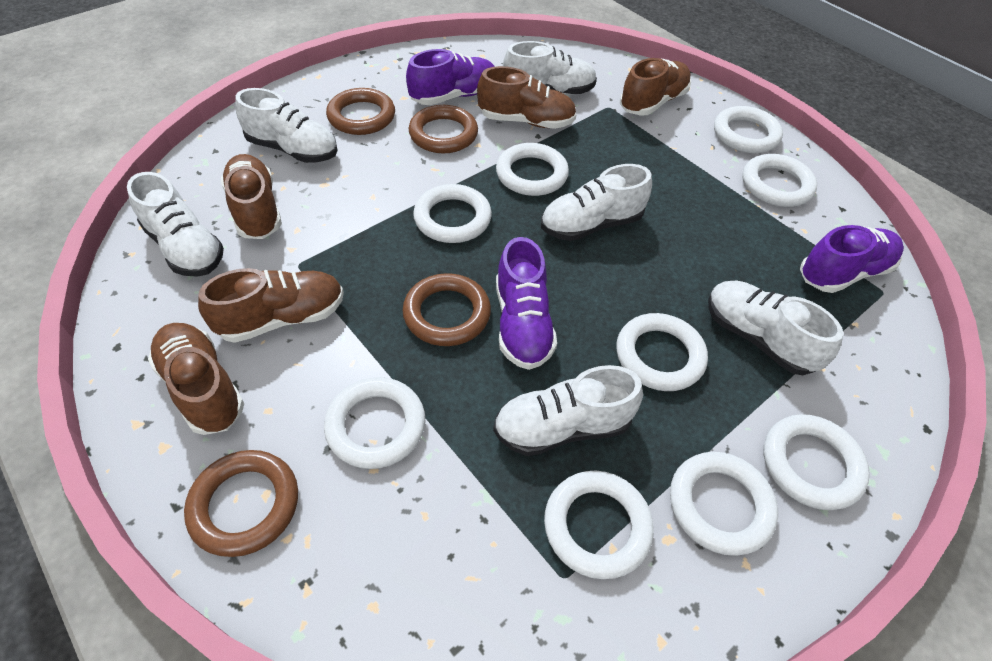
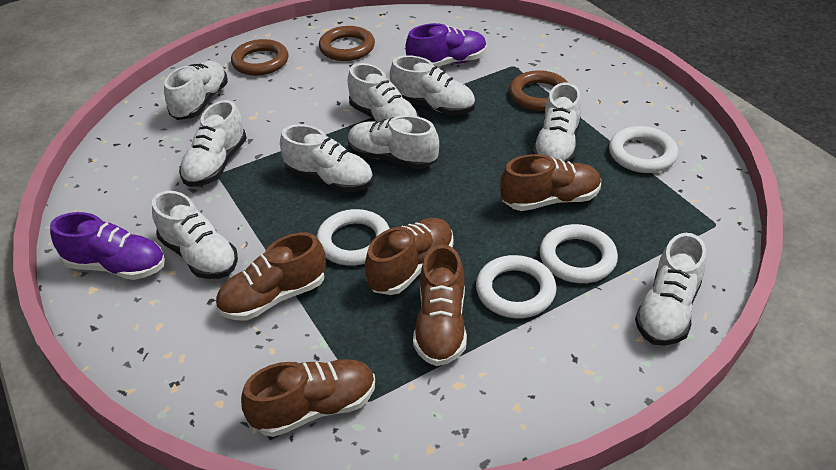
brown ring: 4 -> 3
purple shoe: 3 -> 2
white ring: 9 -> 4
white shoe: 6 -> 9

